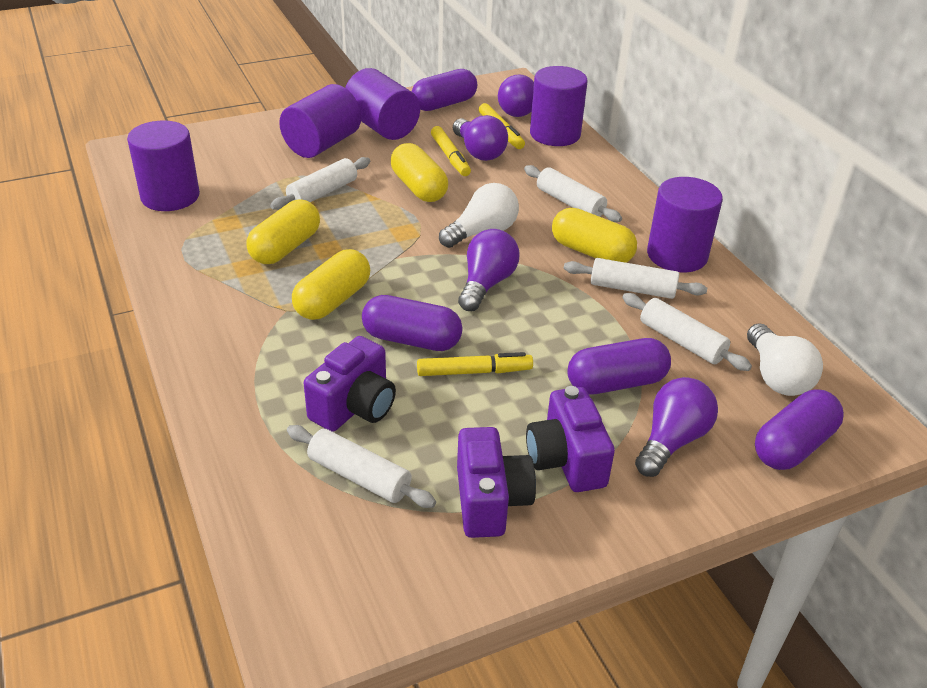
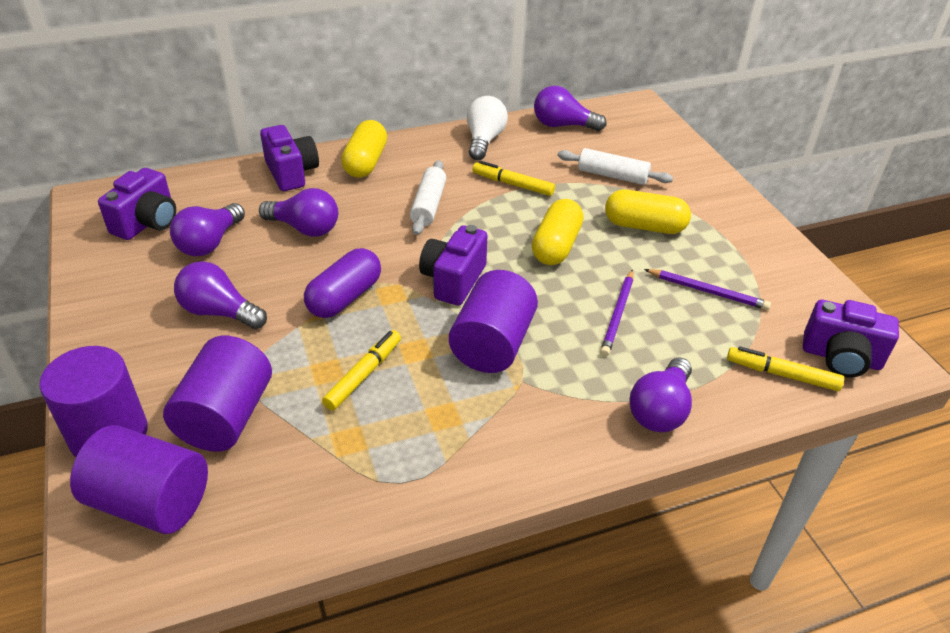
purple camera: 3 -> 4
purple capsule: 4 -> 1
purple cylinder: 5 -> 4
purple light bulb: 4 -> 5
purple pencil: 0 -> 2
white light bulb: 2 -> 1
white rolling pin: 5 -> 2
yellow capsule: 4 -> 3

